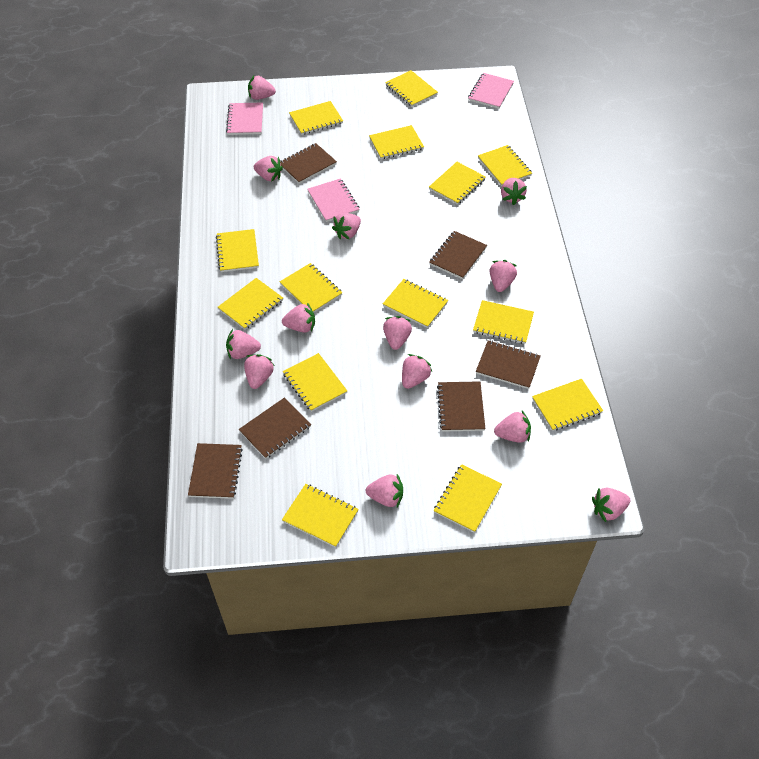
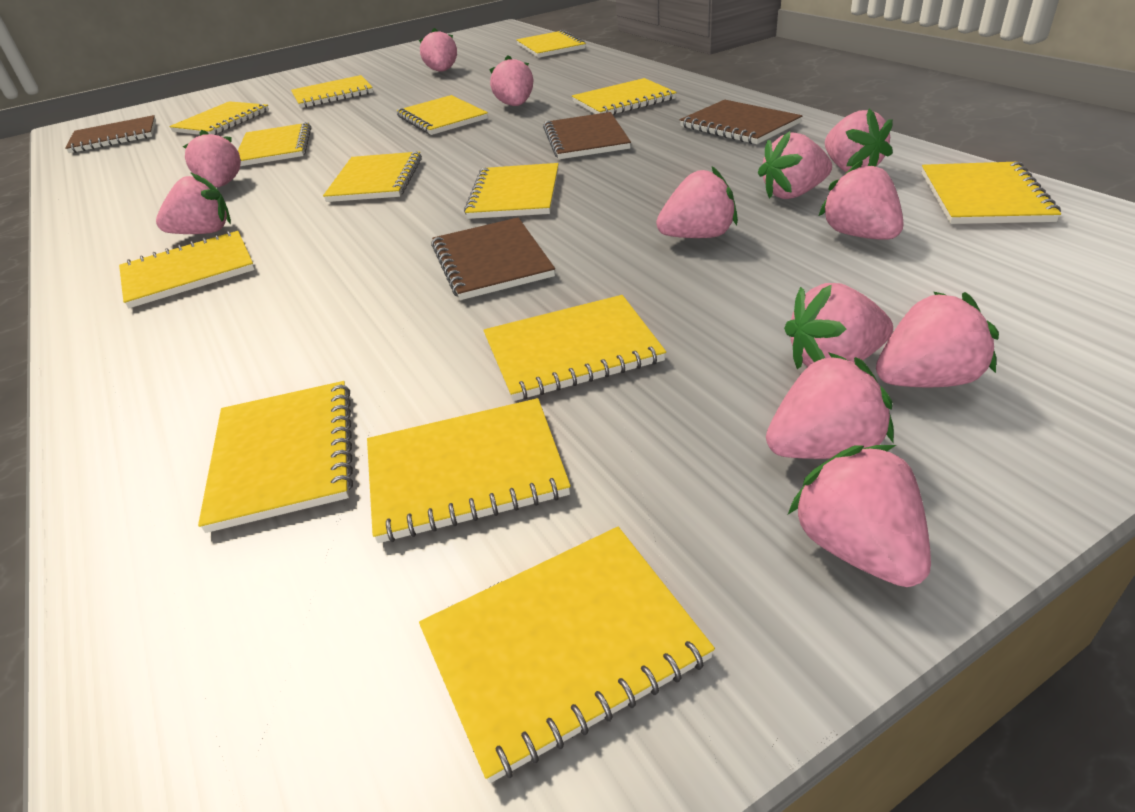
brown notebook: 6 -> 4
pink notebook: 3 -> 0
pink strawberry: 13 -> 12

